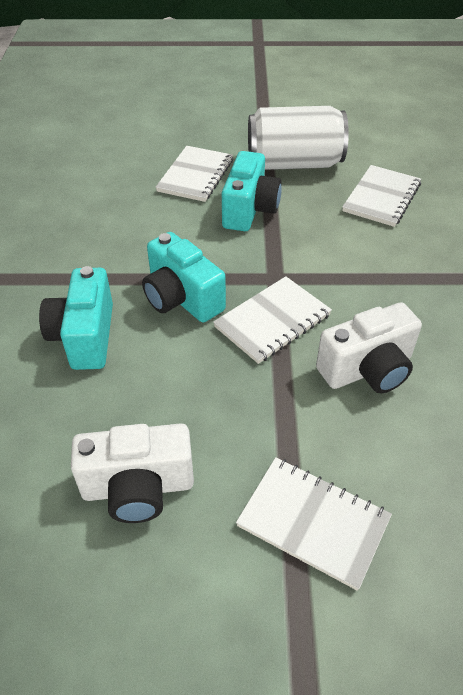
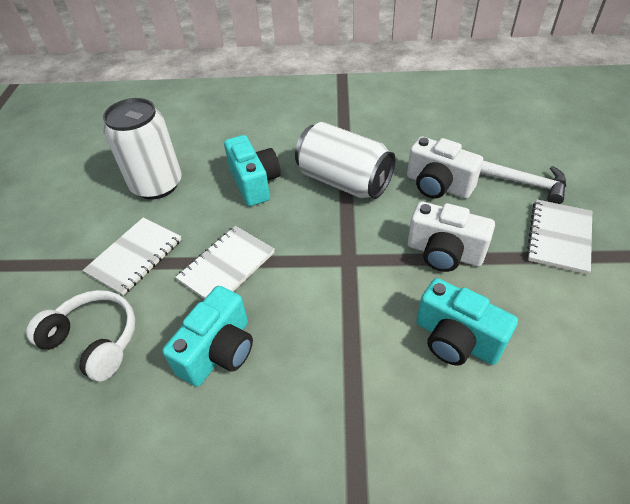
white can: 1 -> 2
white hammer: 0 -> 1
white headphones: 0 -> 1
white notebook: 4 -> 3

